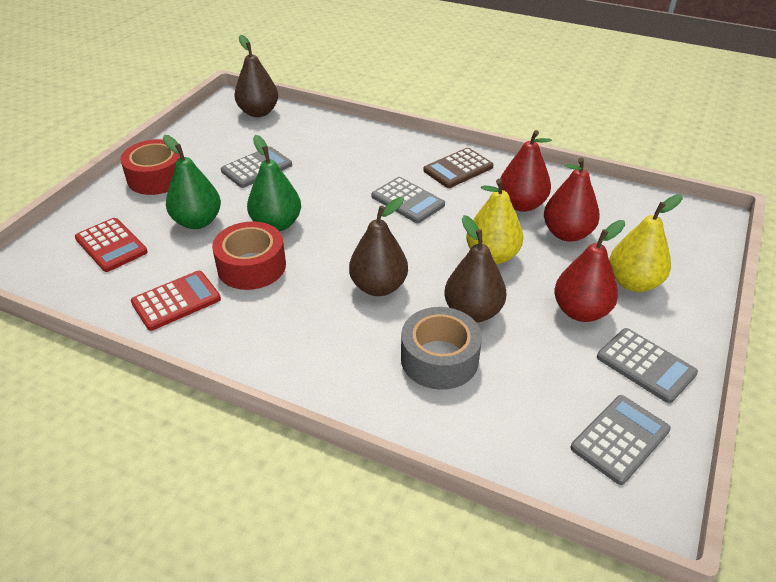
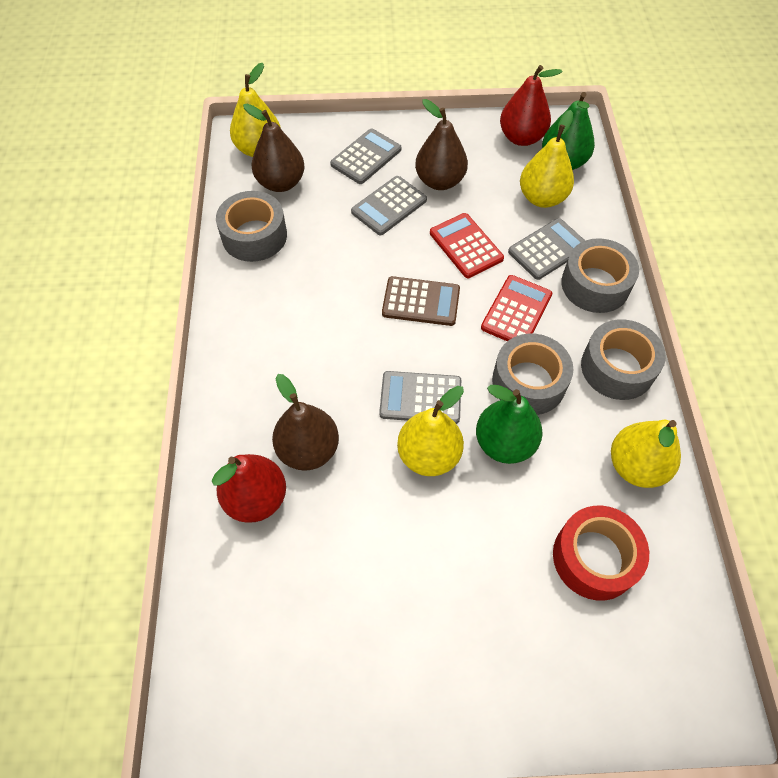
grey tape: 1 -> 4
red pear: 3 -> 2
red tape: 2 -> 1
yellow pear: 2 -> 4

